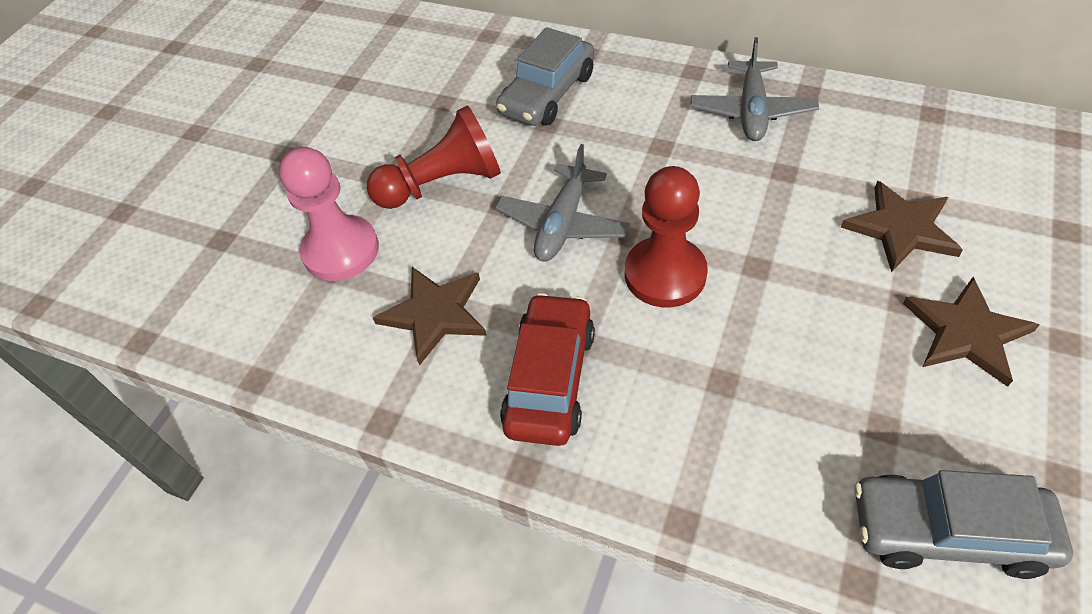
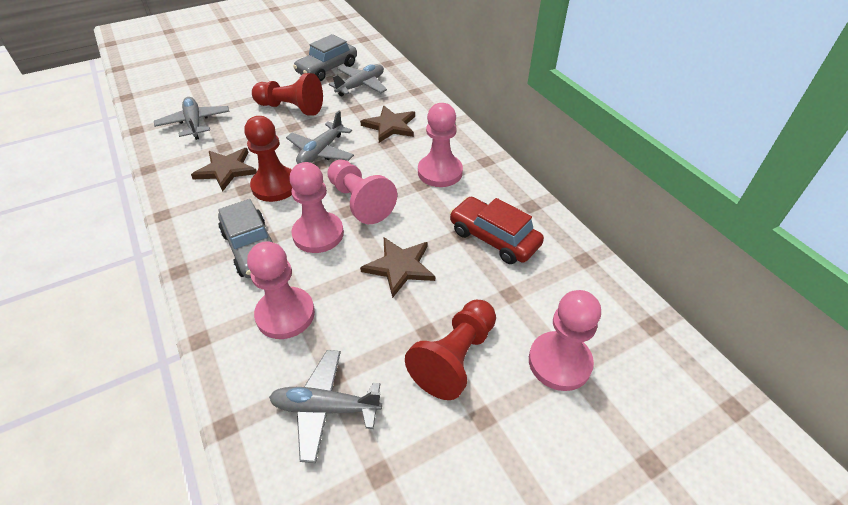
grey plane: 2 -> 4
pink pawn: 1 -> 5
red pawn: 2 -> 3

